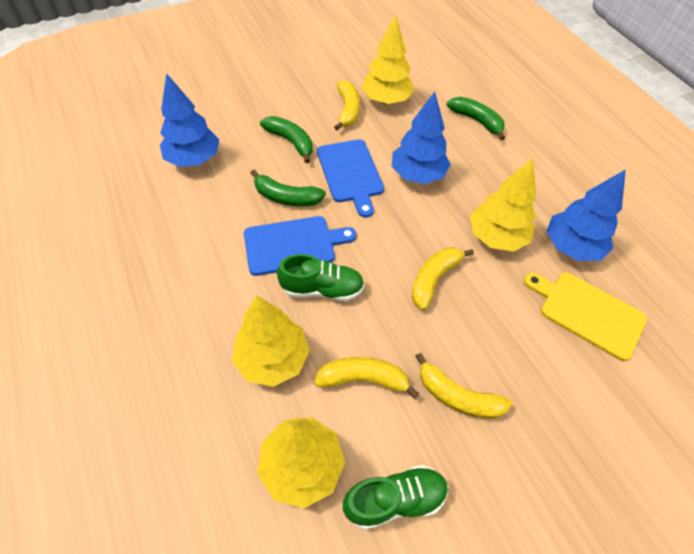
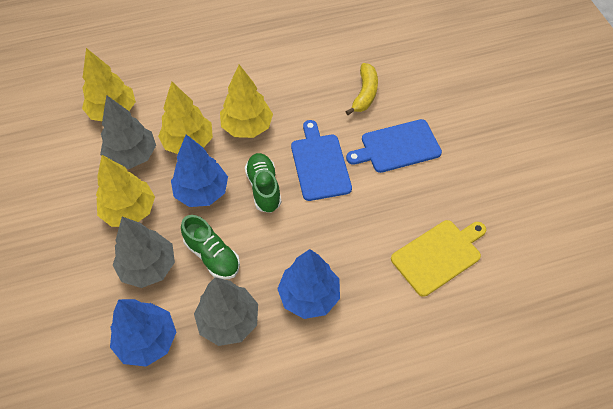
green banana: 3 -> 0
grey tree: 0 -> 3
yellow banana: 4 -> 1

